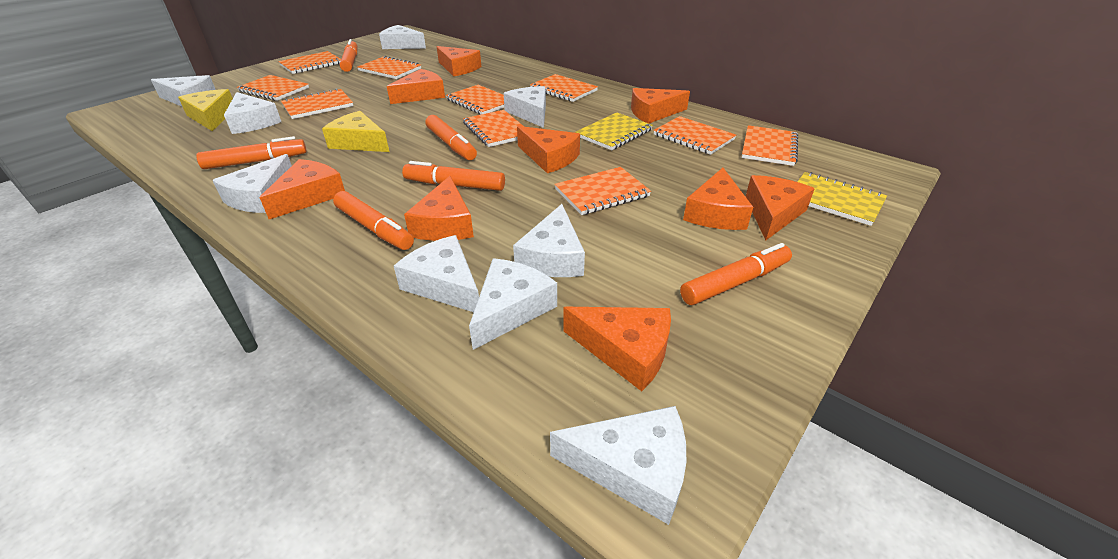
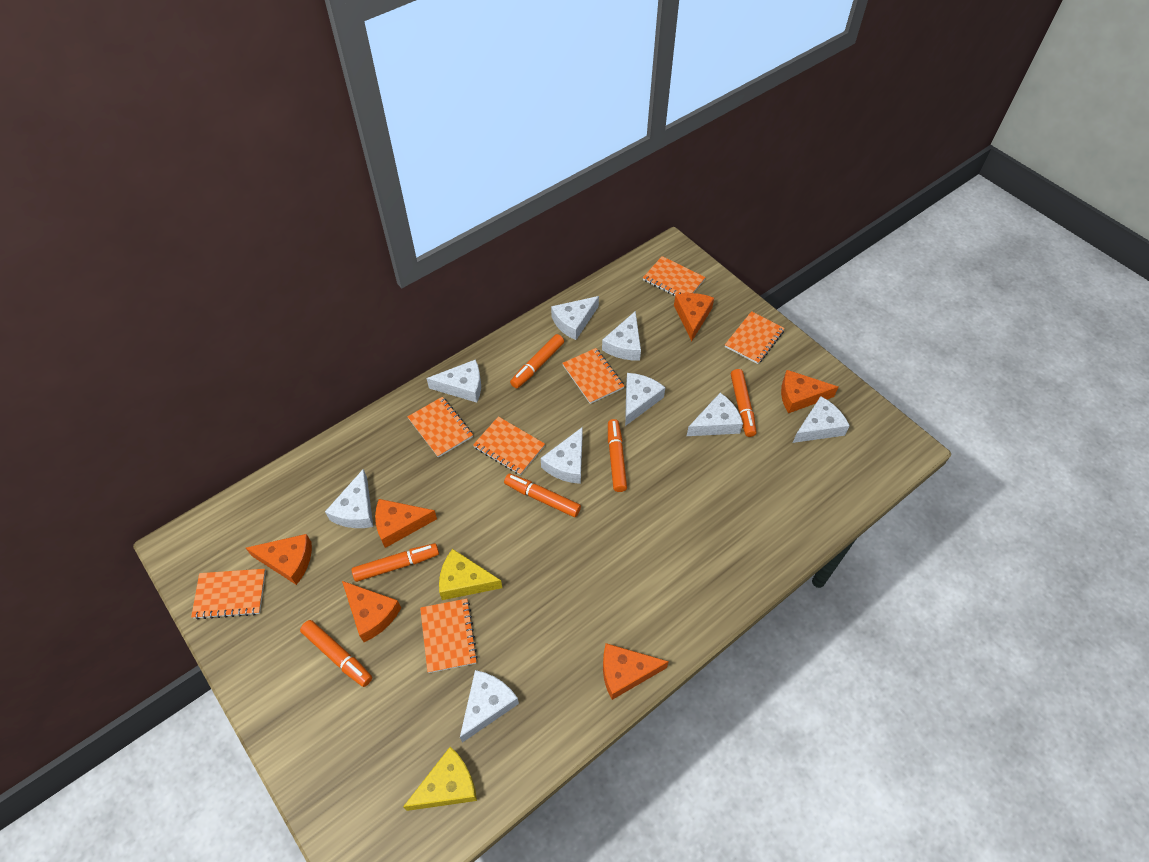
orange cheese: 9 -> 6
orange notebook: 10 -> 7
yellow notebook: 2 -> 0

